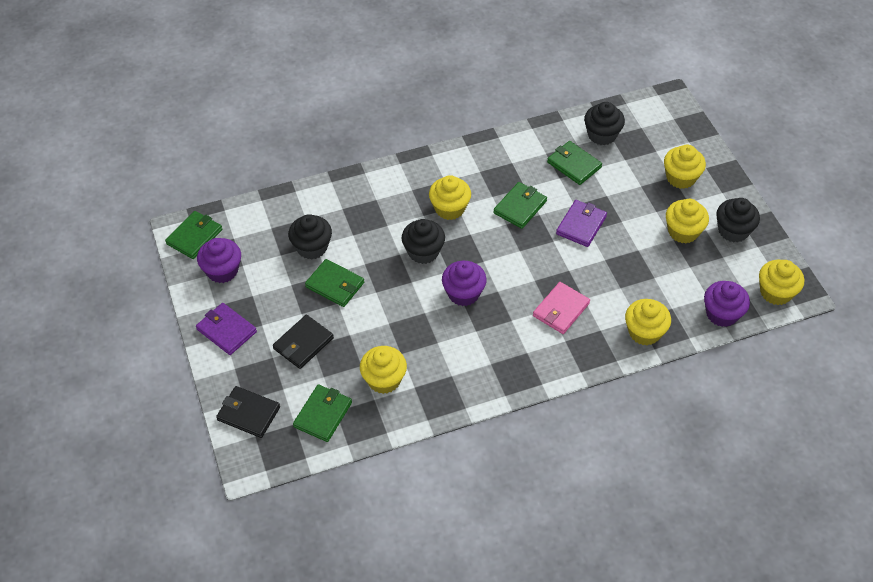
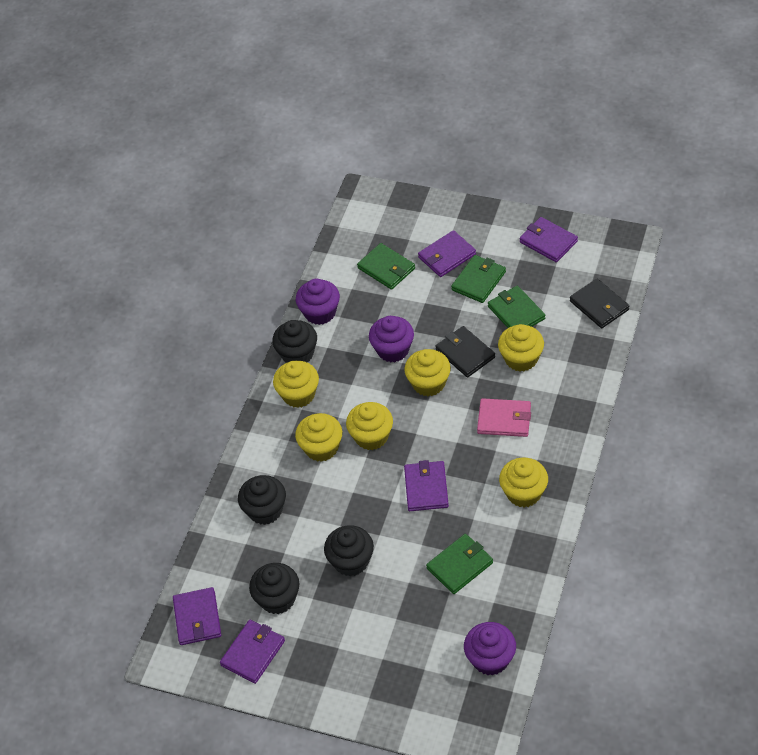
green wallet: 5 -> 4
purple wallet: 2 -> 5

